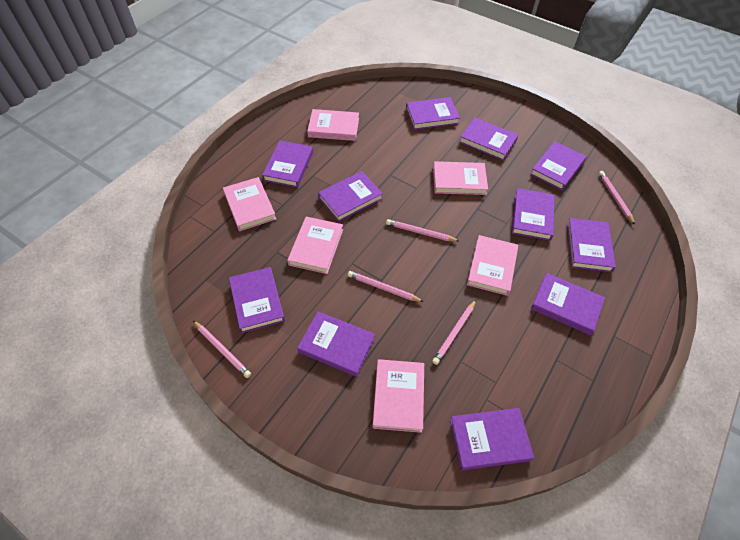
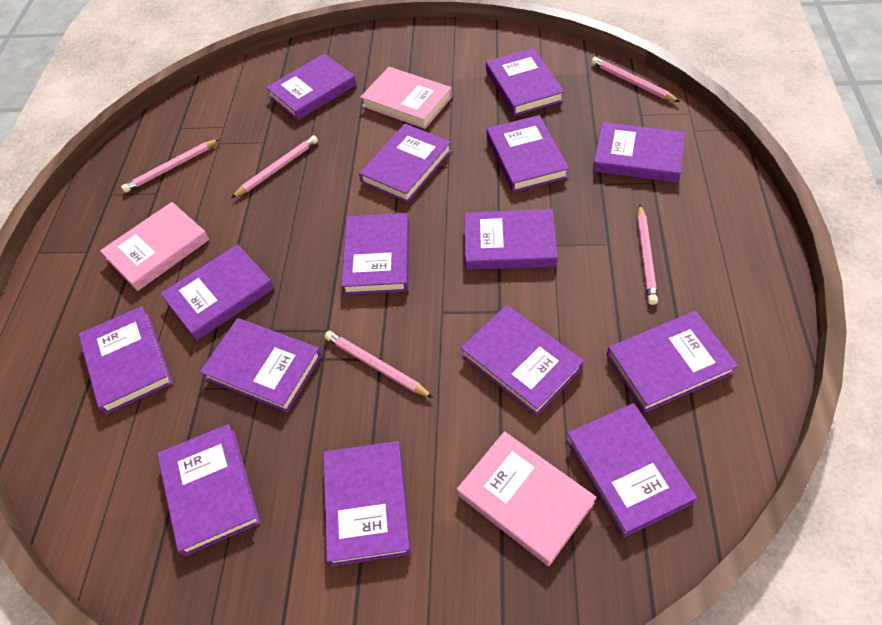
pink book: 6 -> 3
purple book: 11 -> 15

